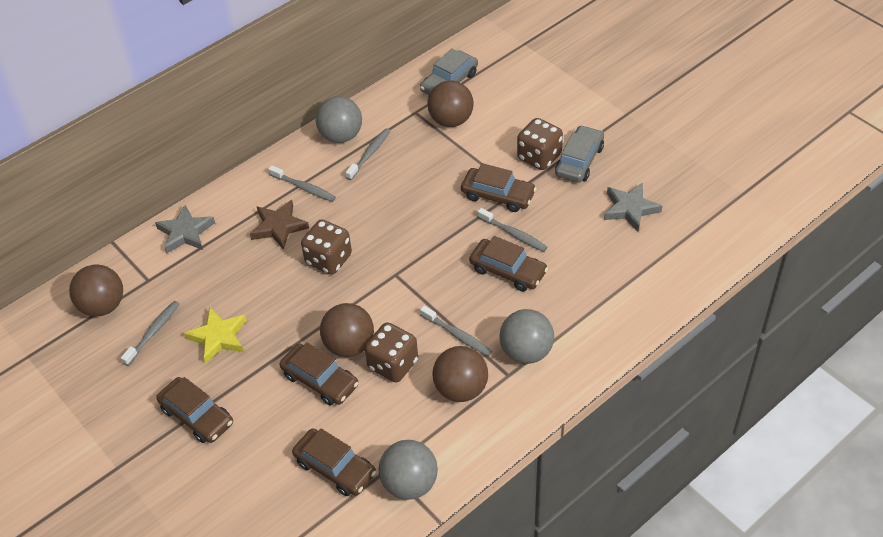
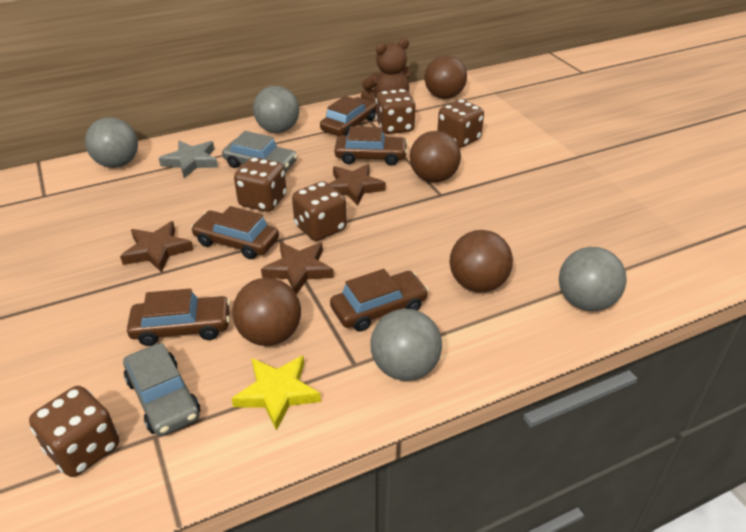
brown dice: 3 -> 5
brown star: 1 -> 3
brown teddy bear: 0 -> 1
grey ball: 3 -> 4
grey star: 2 -> 1
grey toothbrush: 5 -> 0

